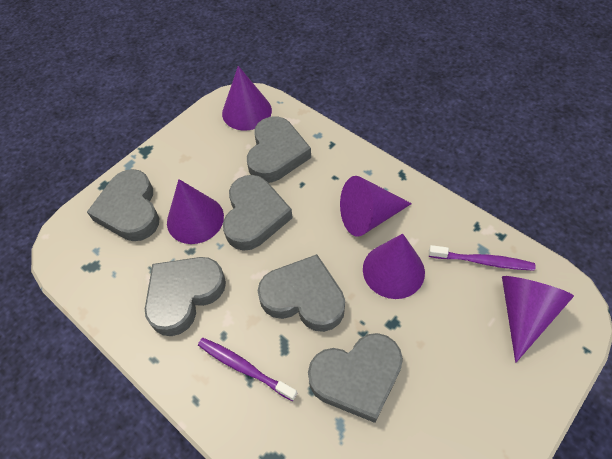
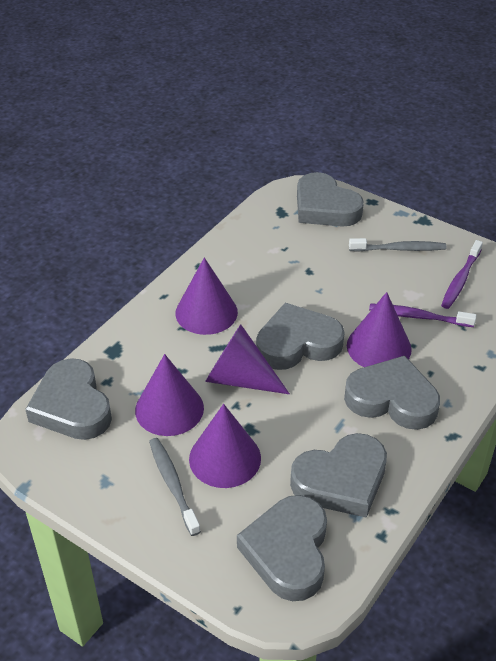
grey toothbrush: 0 -> 2

